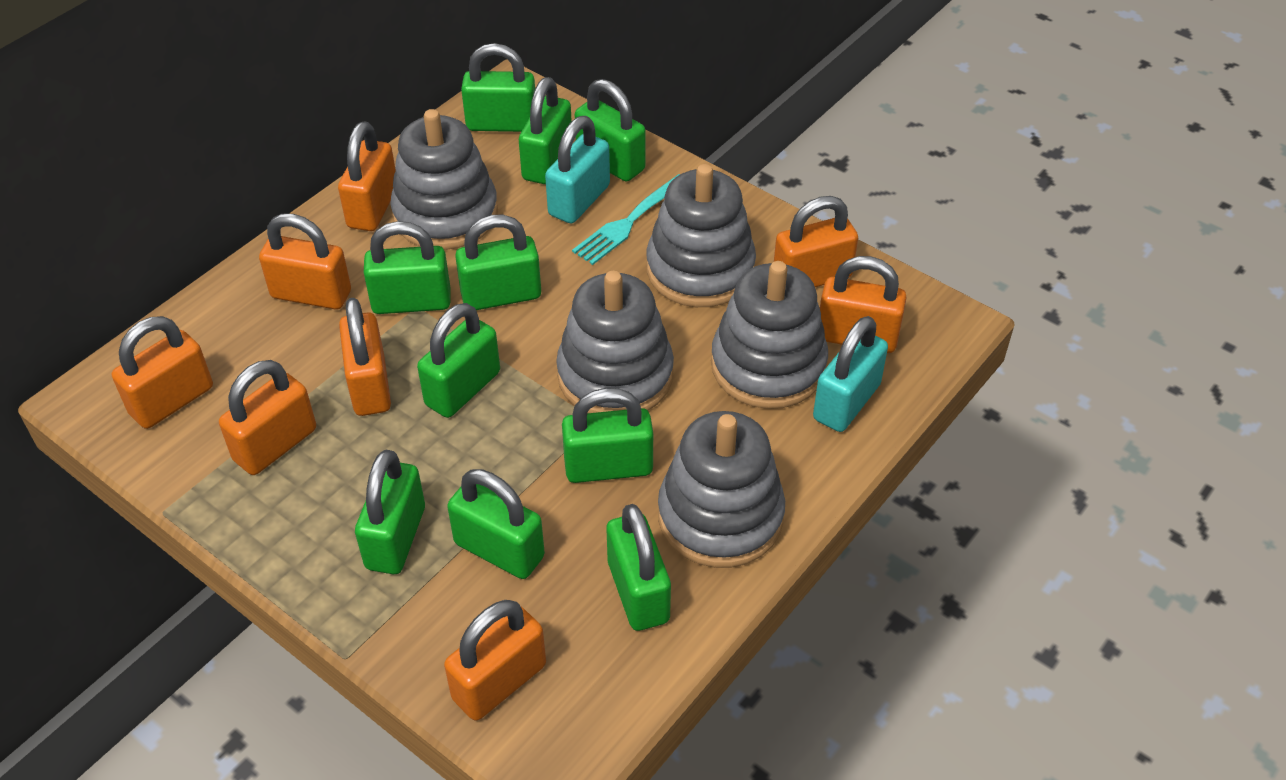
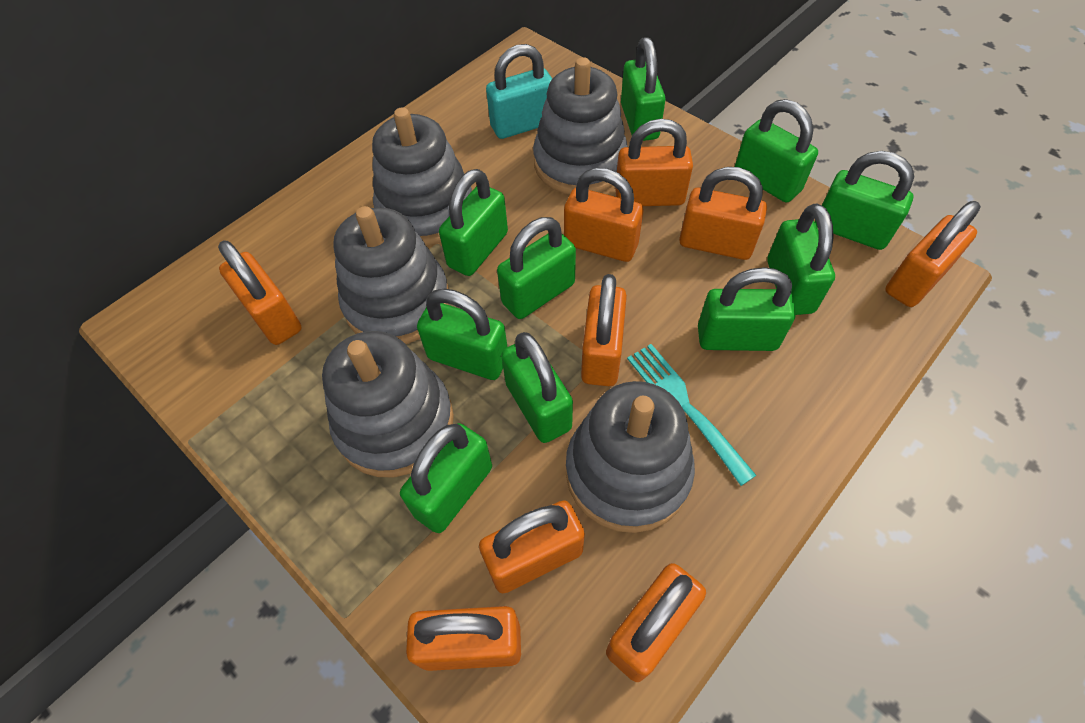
orange padlock: 8 -> 9
turquoise padlock: 2 -> 1

